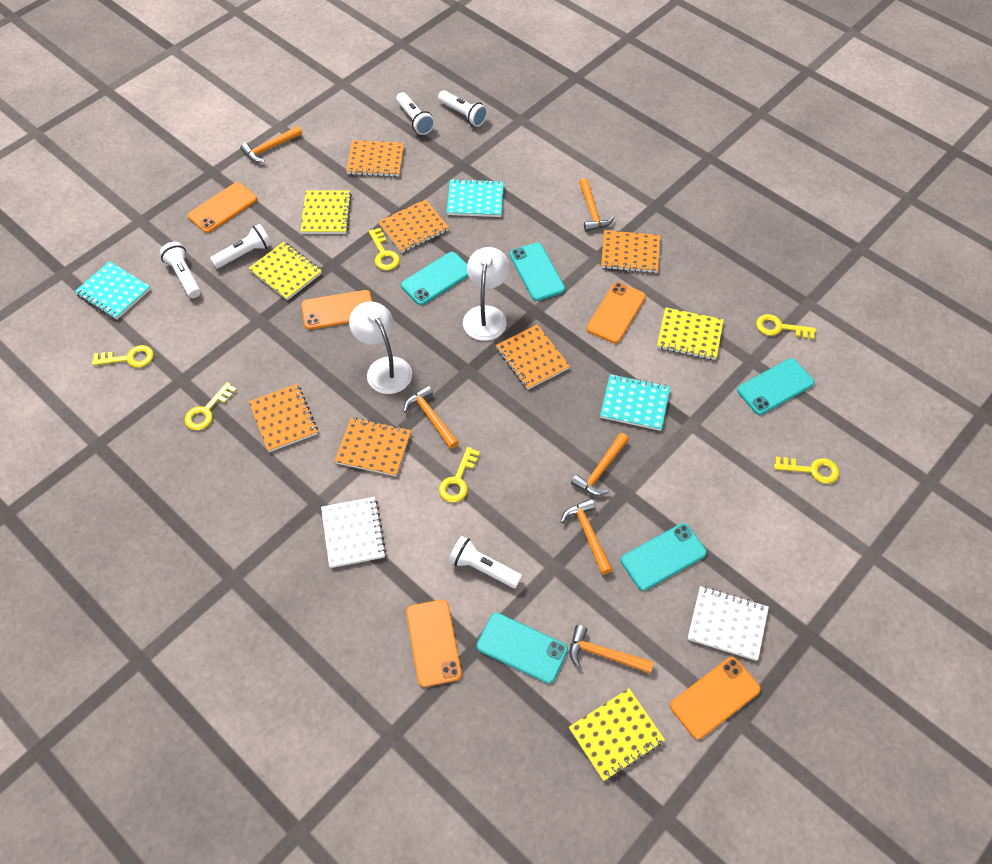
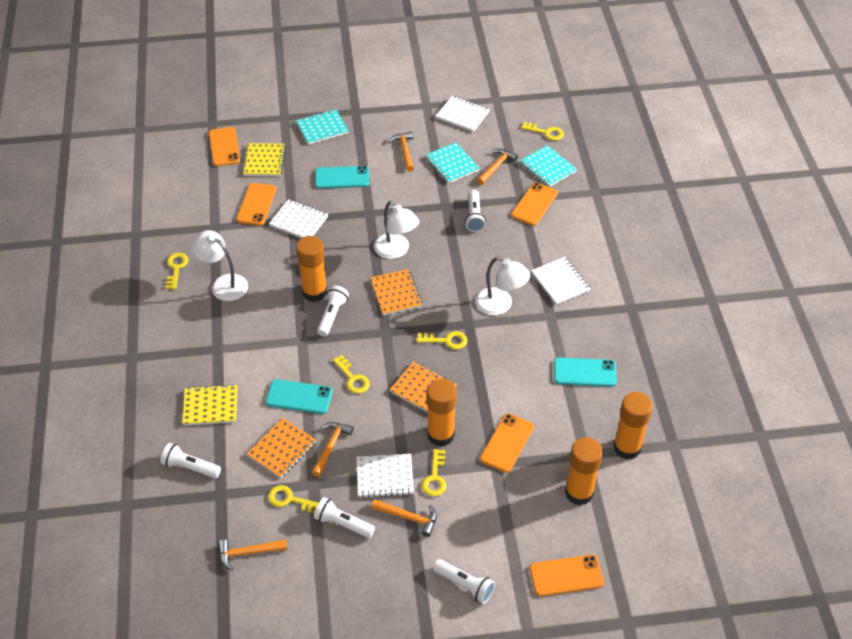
orange glue stick: 0 -> 4
orange hammer: 6 -> 5
orange notebook: 6 -> 3
turquoise phone: 5 -> 3
white lamp: 2 -> 3
white notebook: 2 -> 4
yellow notebook: 4 -> 2

